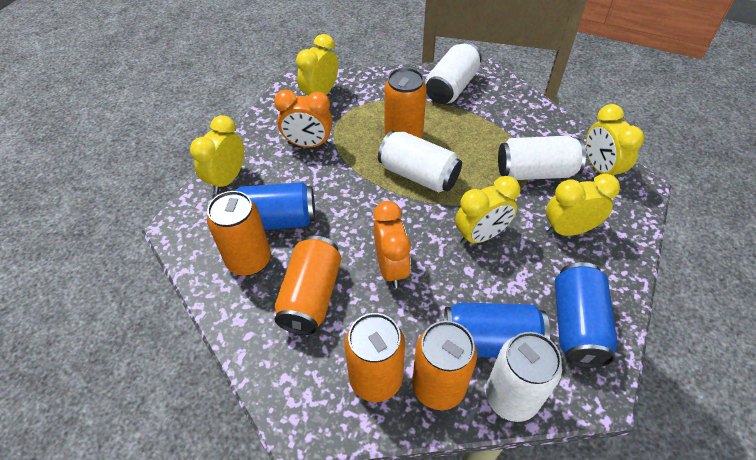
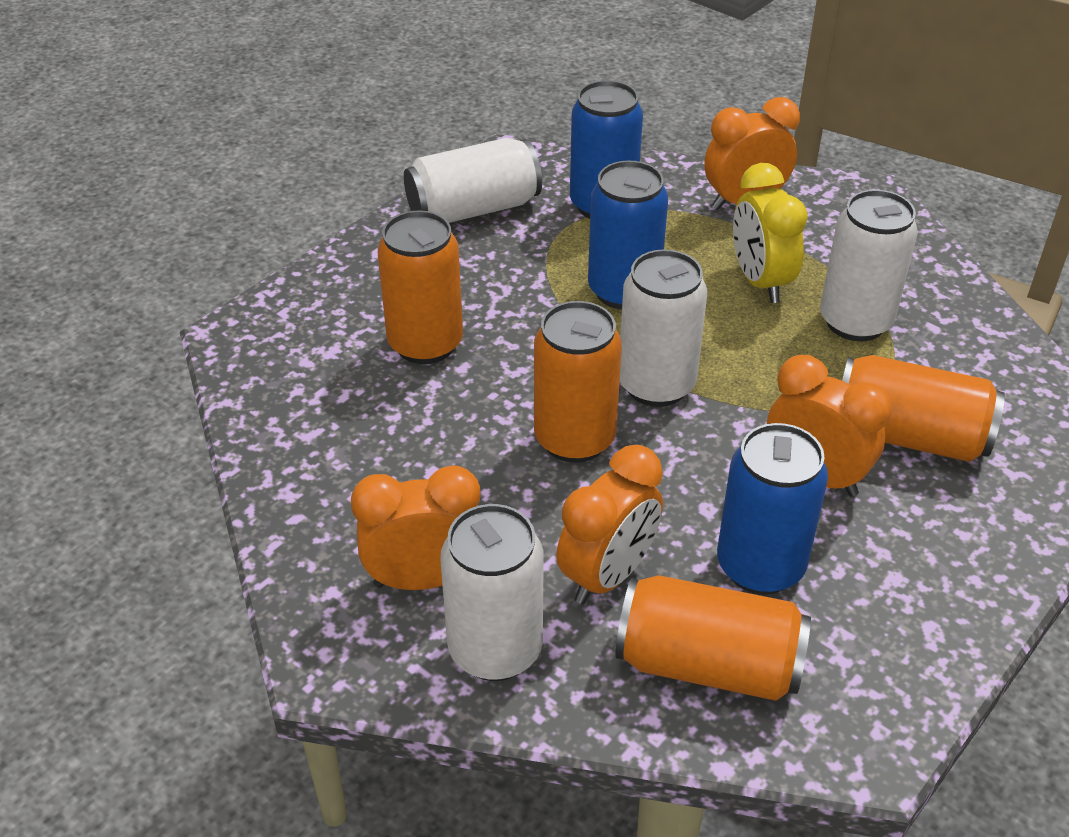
orange can: 5 -> 4
orange clock: 2 -> 4
yellow clock: 5 -> 1

